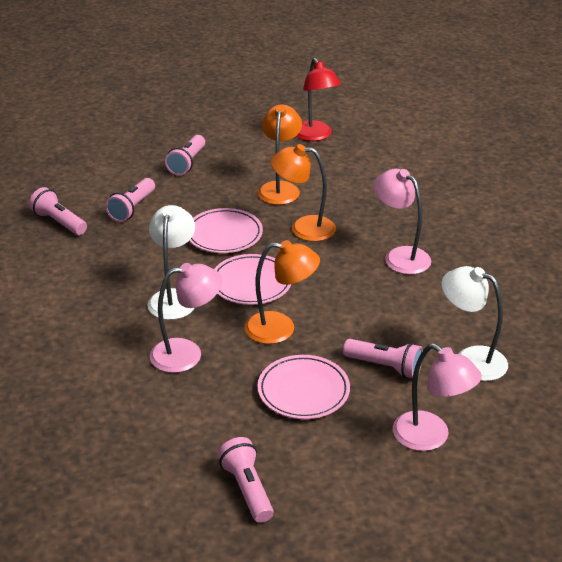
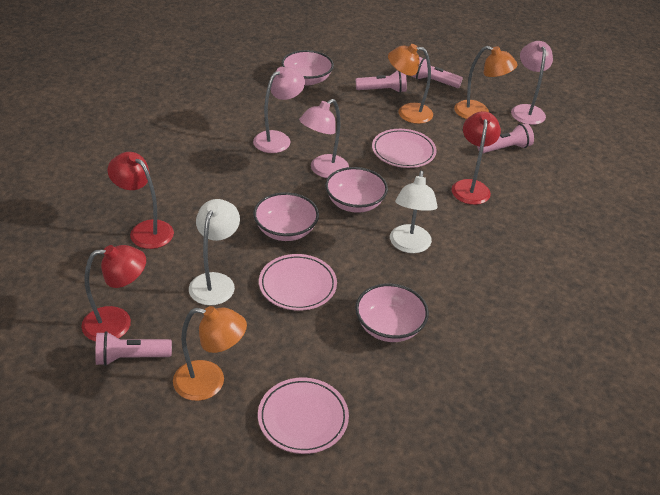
pink bowl: 0 -> 4
pink flashlight: 5 -> 4
red lamp: 1 -> 3

